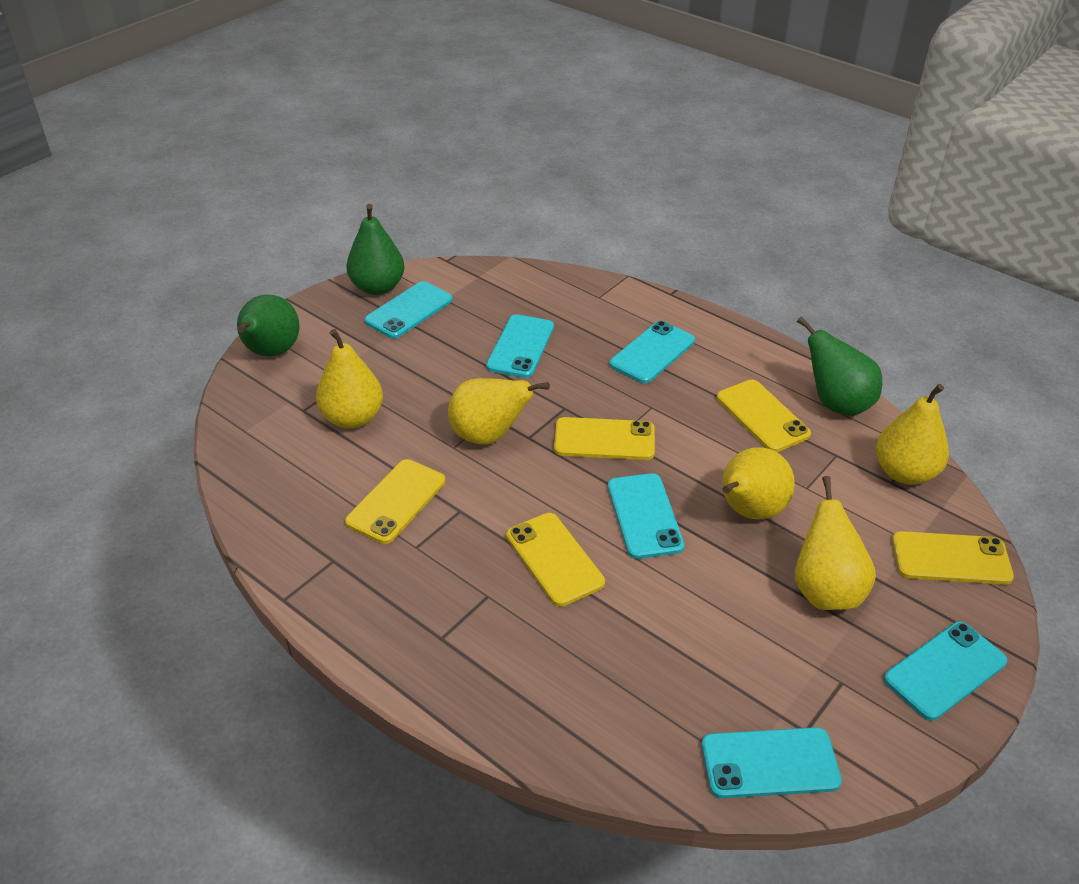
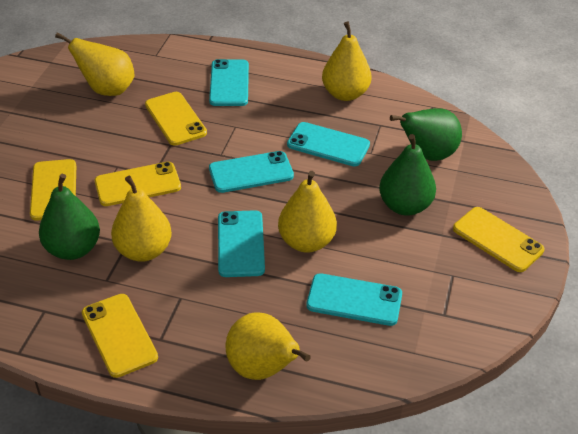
turquoise phone: 6 -> 5

